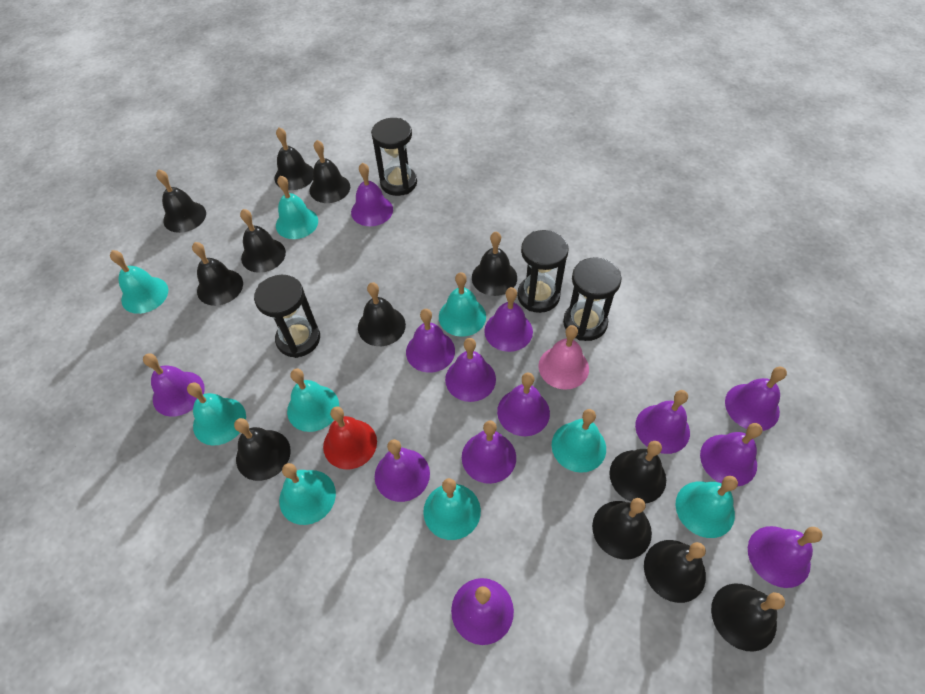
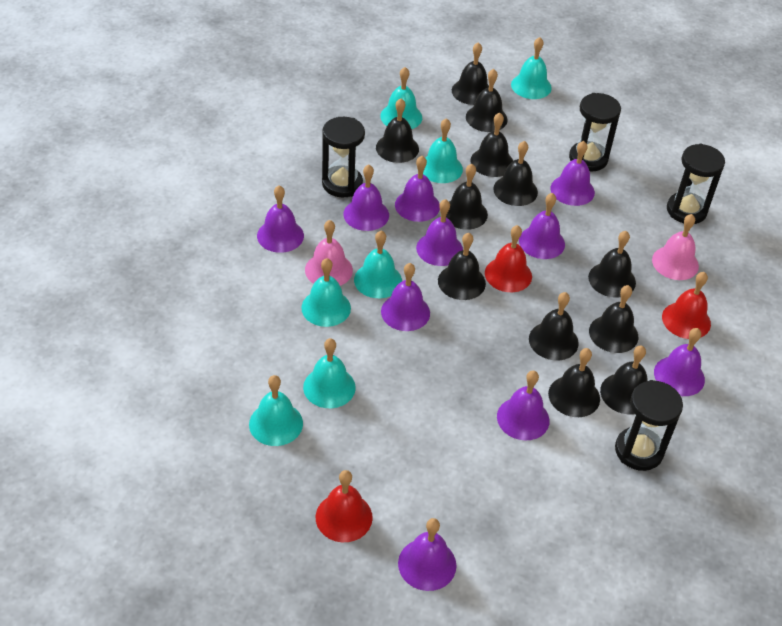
pink bell: 1 -> 2
purple bell: 13 -> 10
red bell: 1 -> 3
turquoise bell: 9 -> 7

